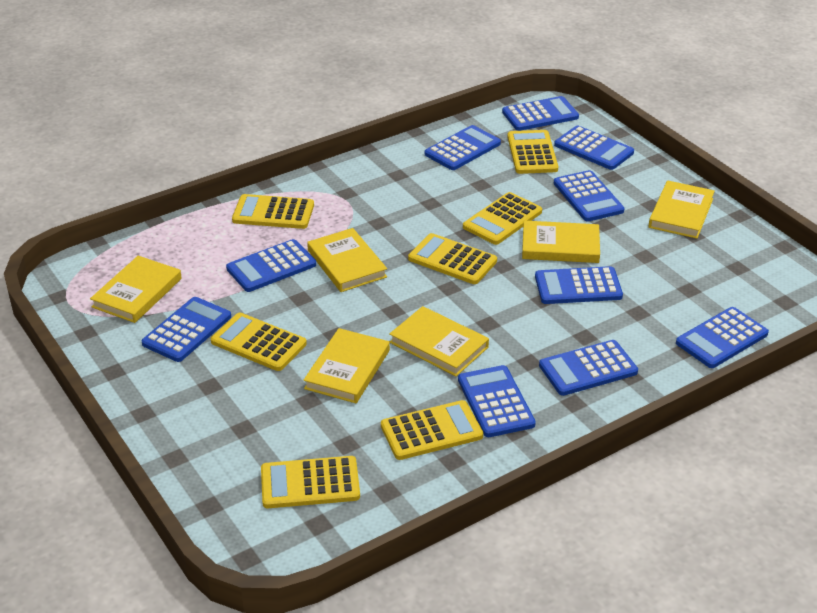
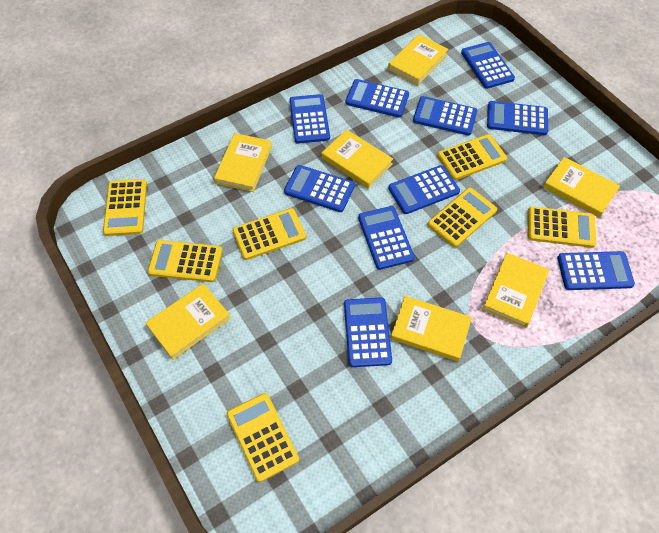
yellow book: 6 -> 7

